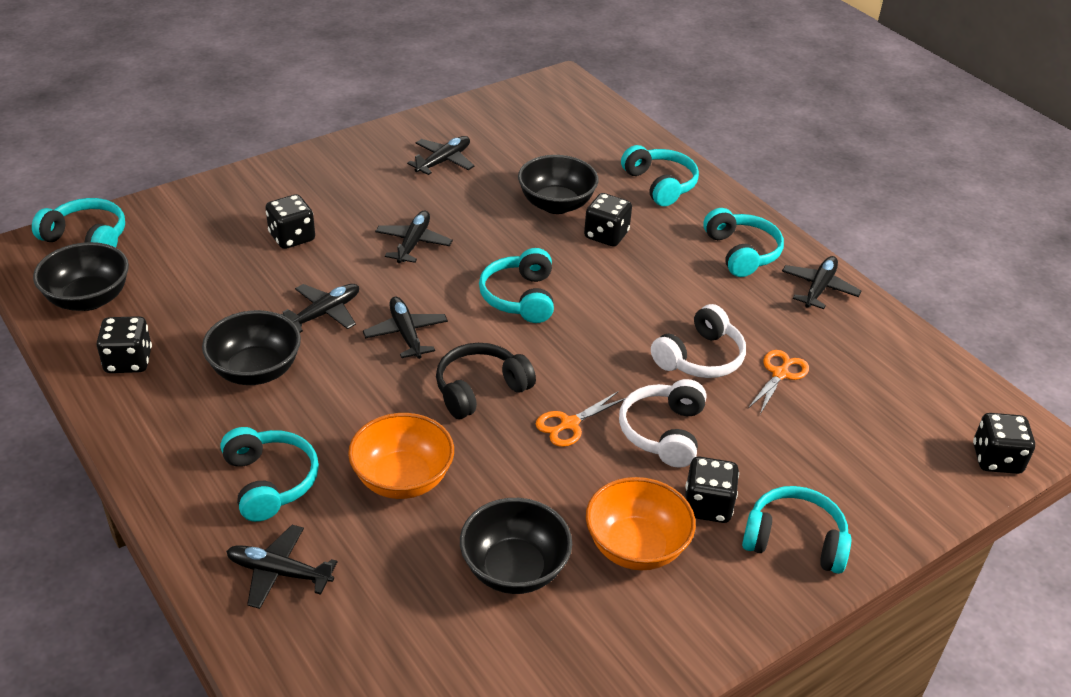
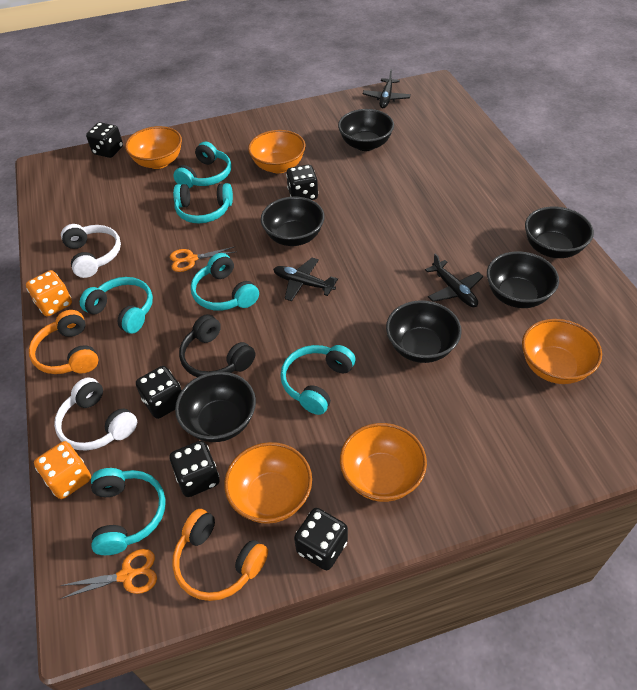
black bowl: 4 -> 6
black plane: 6 -> 3
orange bowl: 2 -> 5
orange dice: 0 -> 2
orange headphones: 0 -> 2

